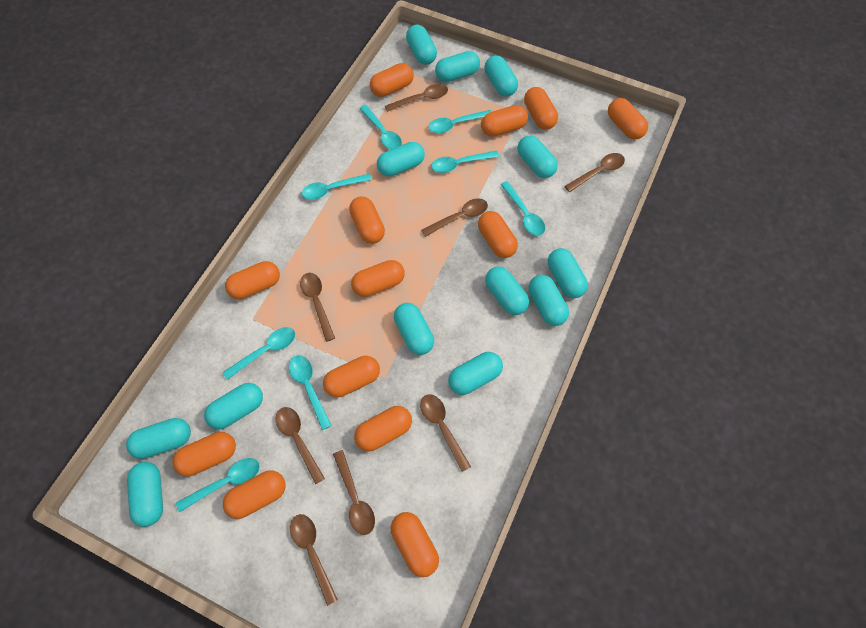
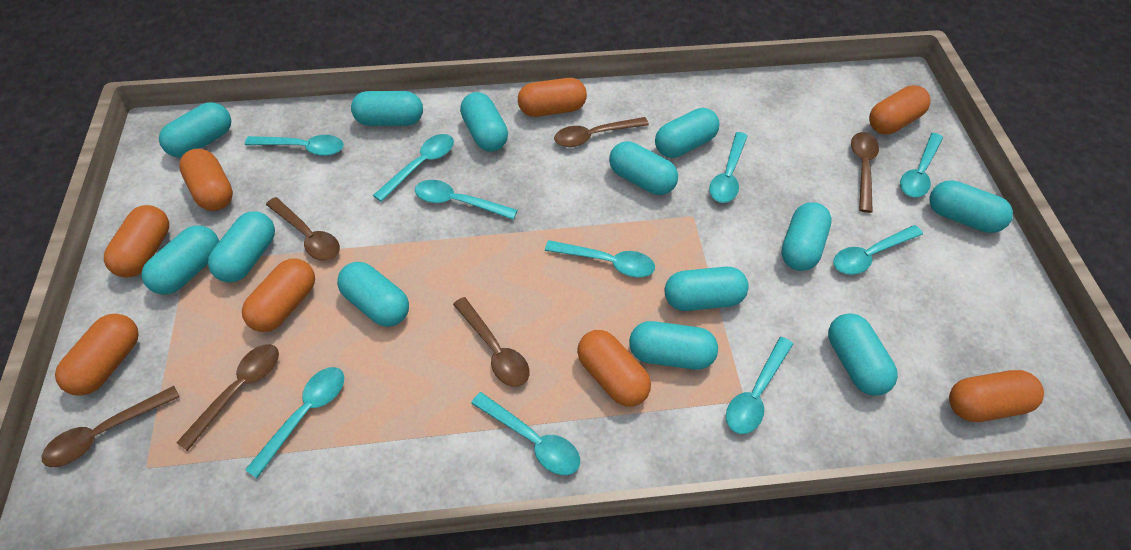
brown spoon: 8 -> 6
orange capsule: 13 -> 8
turquoise spoon: 8 -> 10

